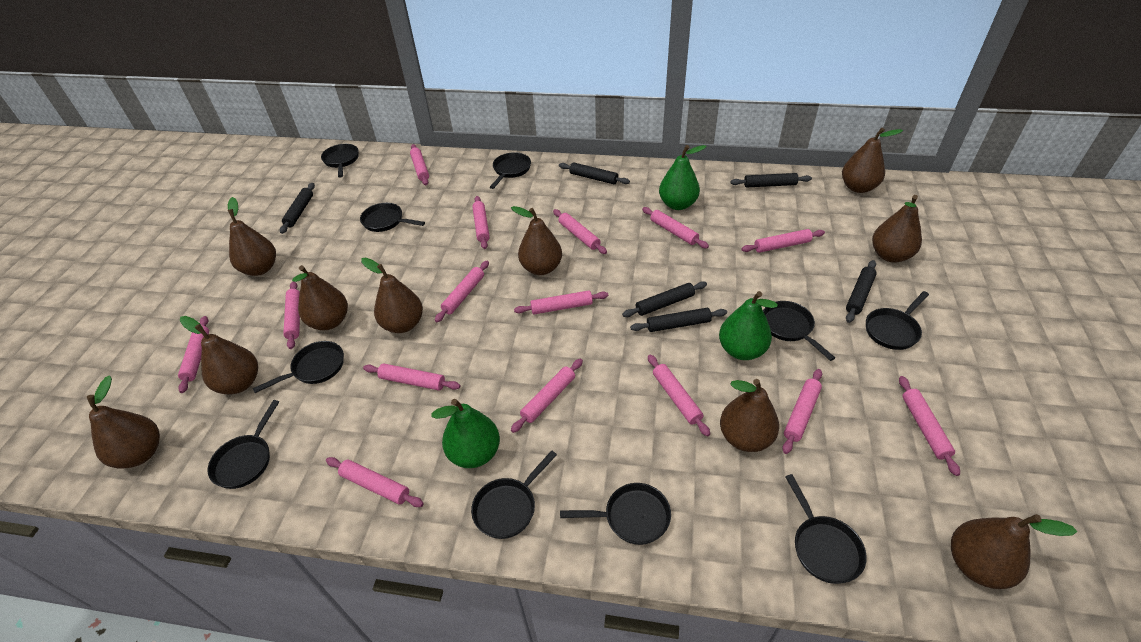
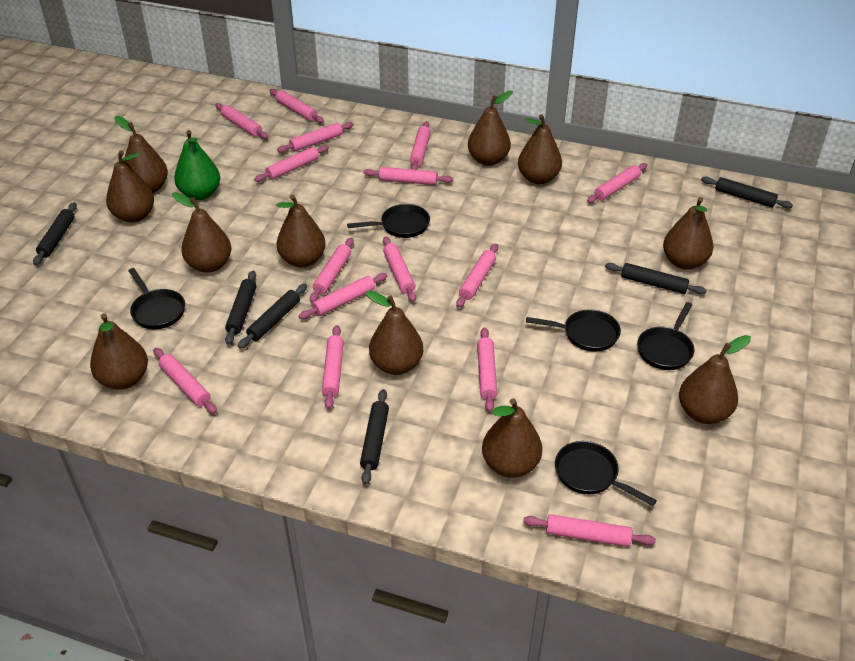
black pan: 10 -> 5
brown pear: 10 -> 11
green pear: 3 -> 1

